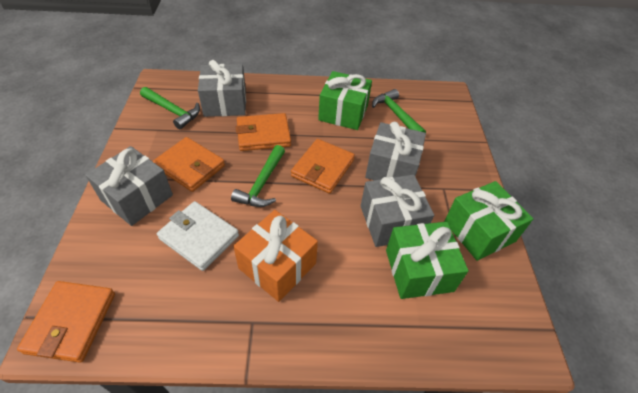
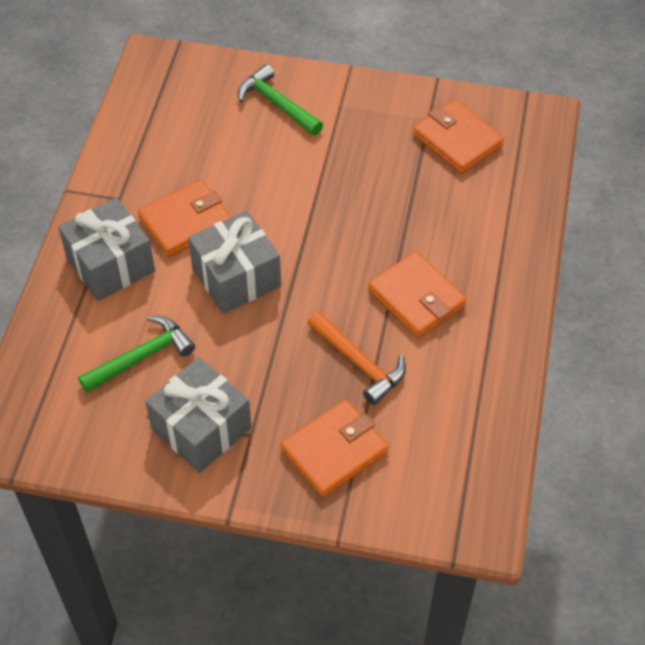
green gift: 3 -> 0
green hammer: 3 -> 2
grey gift: 4 -> 3
orange gift: 1 -> 0
orange hammer: 0 -> 1
white wallet: 1 -> 0

